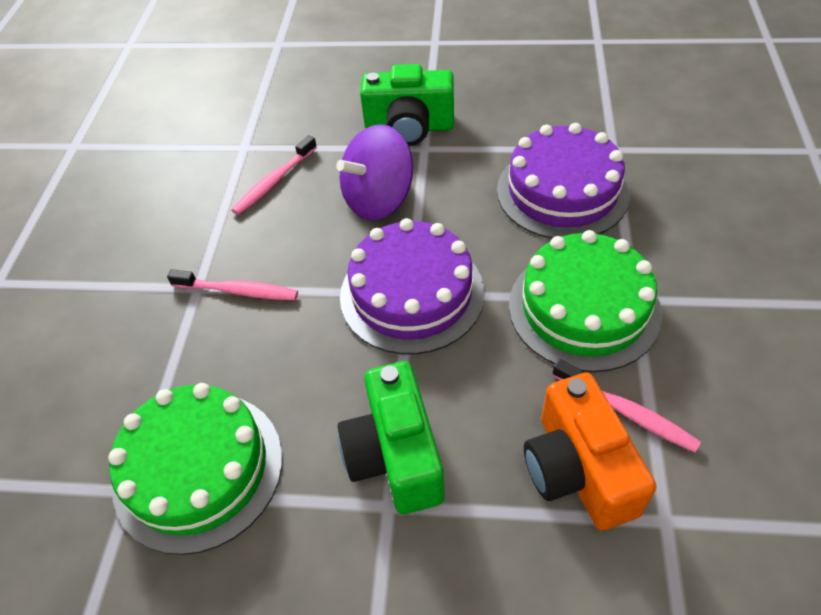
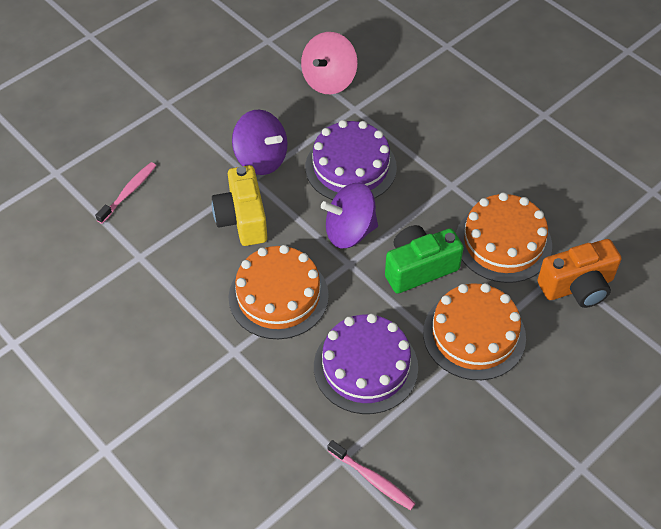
green cake: 2 -> 0
green camera: 2 -> 1
orange cake: 0 -> 3
pink spinning top: 0 -> 1
pink toothbrush: 3 -> 2
purple spinning top: 1 -> 2
yellow camera: 0 -> 1

